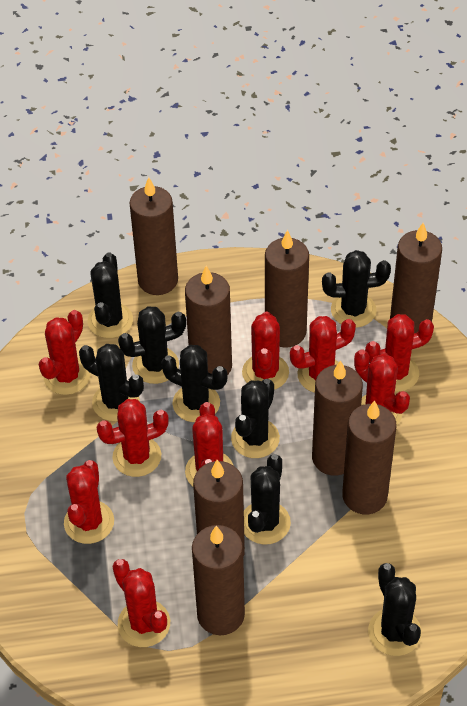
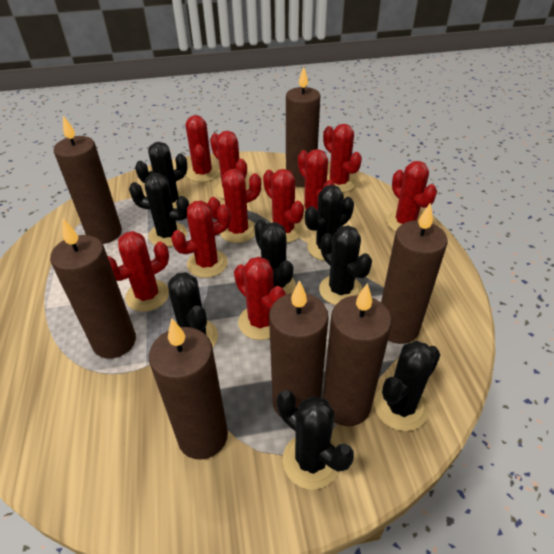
brown candle: 8 -> 7
red cactus: 9 -> 10

